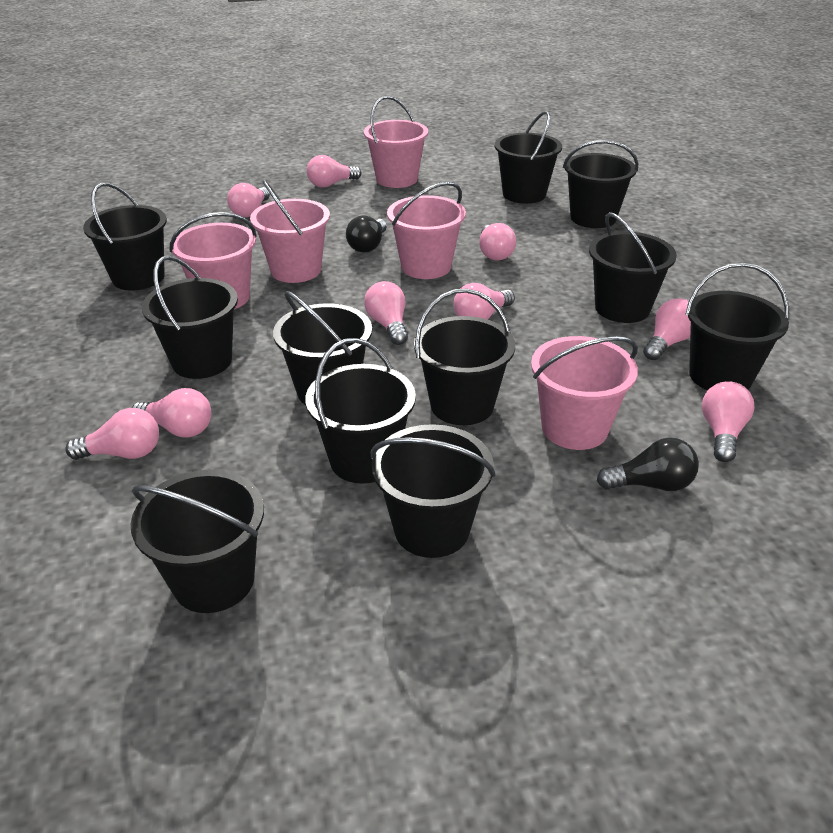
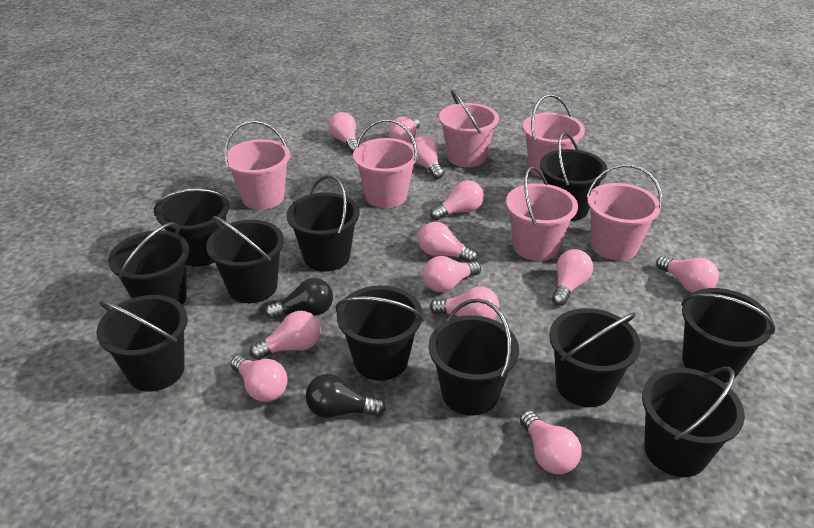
pink bucket: 5 -> 6
pink light bulb: 9 -> 12

